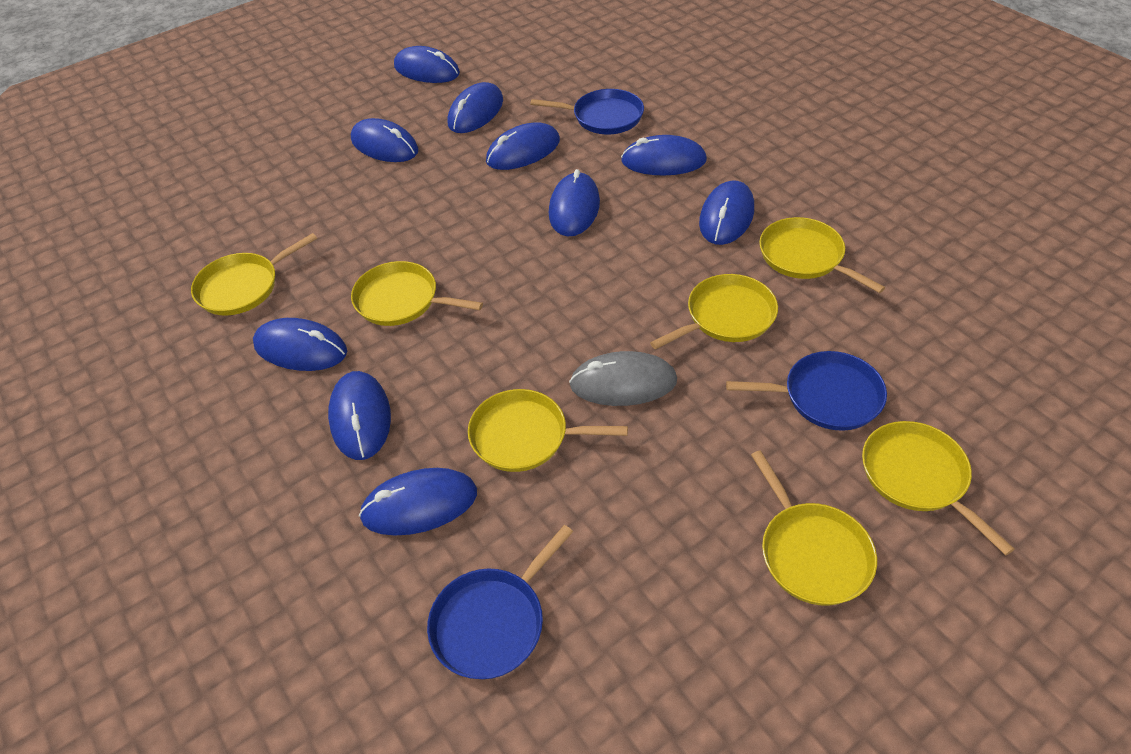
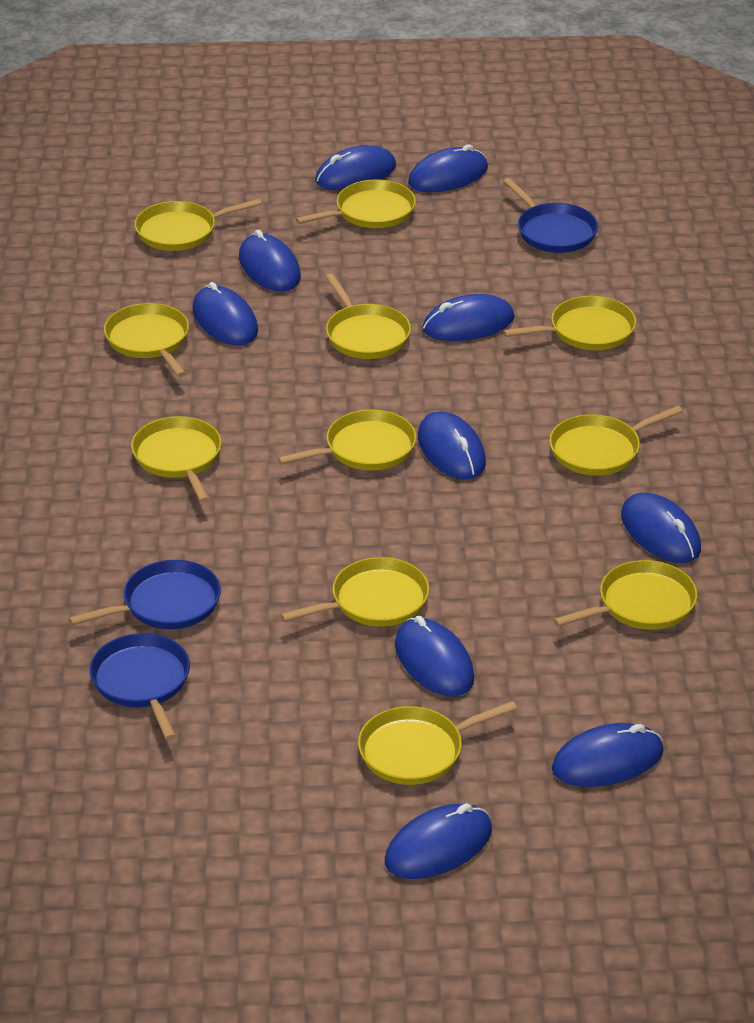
grey mouse: 1 -> 0
yellow pan: 7 -> 11

